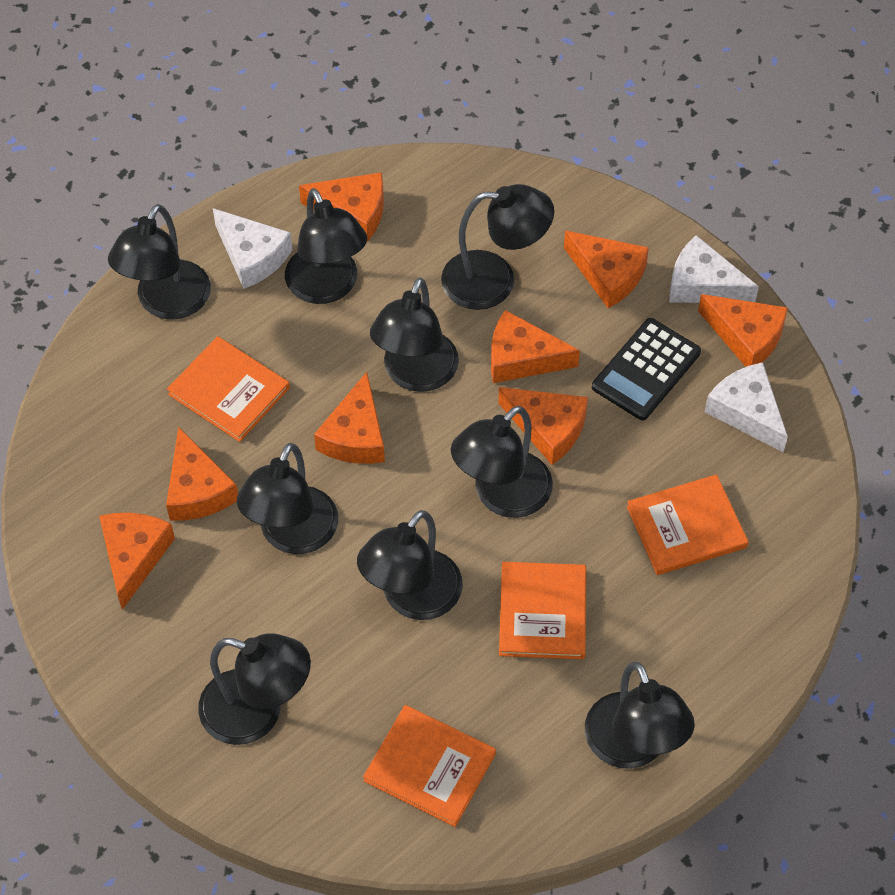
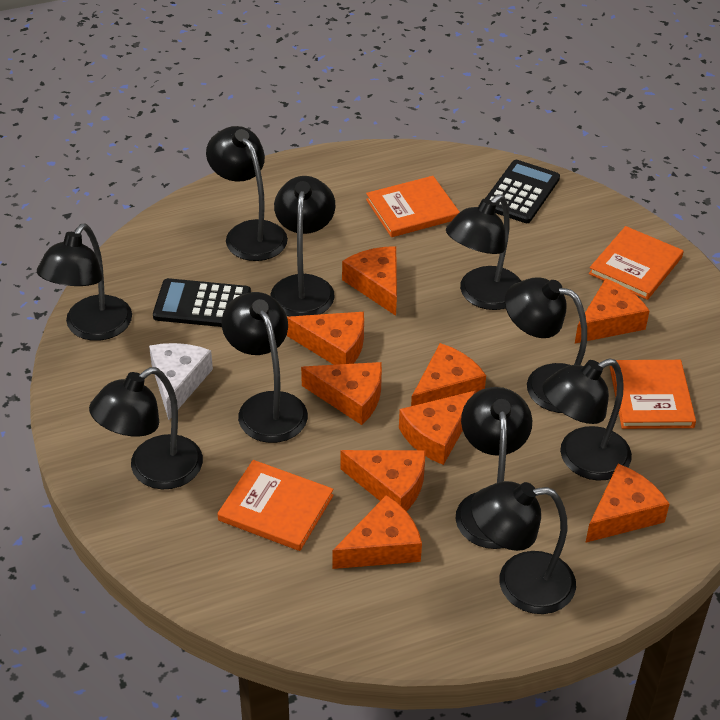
black calculator: 1 -> 2
black lamp: 9 -> 10
orange cheese: 8 -> 9
white cheese: 3 -> 1

